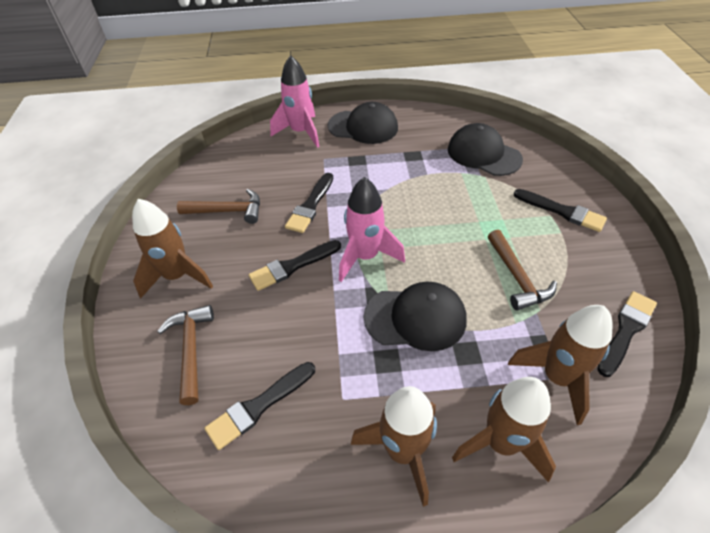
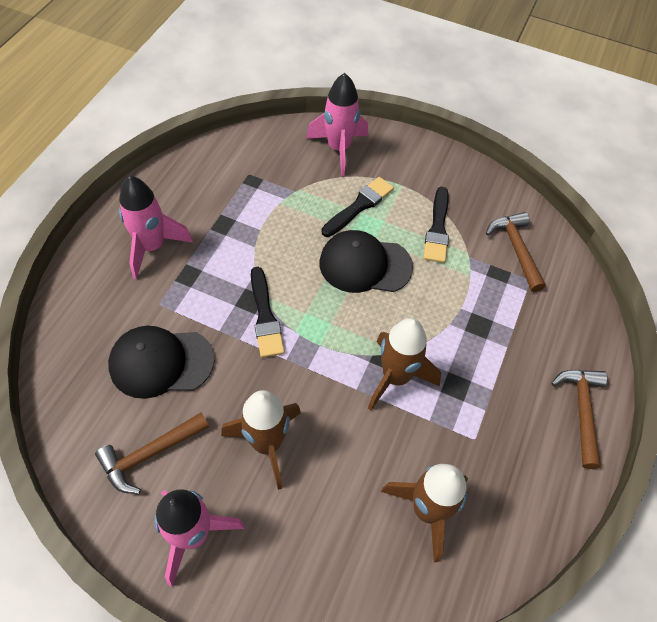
black brush: 5 -> 3
black cap: 3 -> 2
brown rocket: 4 -> 3
pink rocket: 2 -> 3

